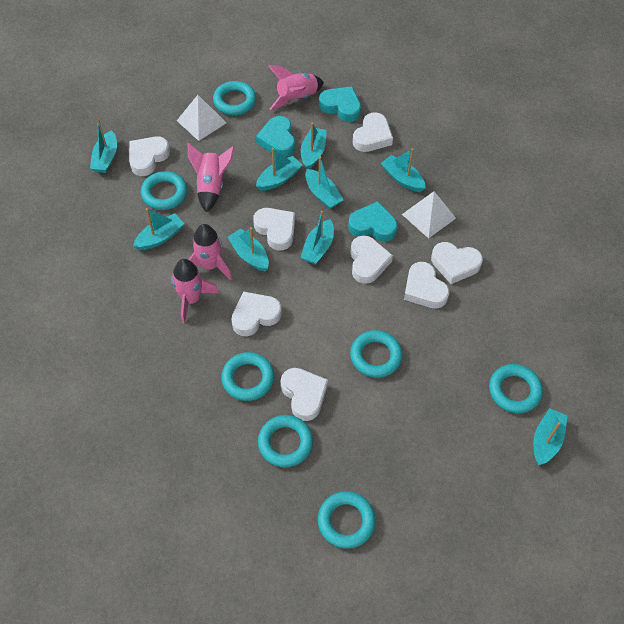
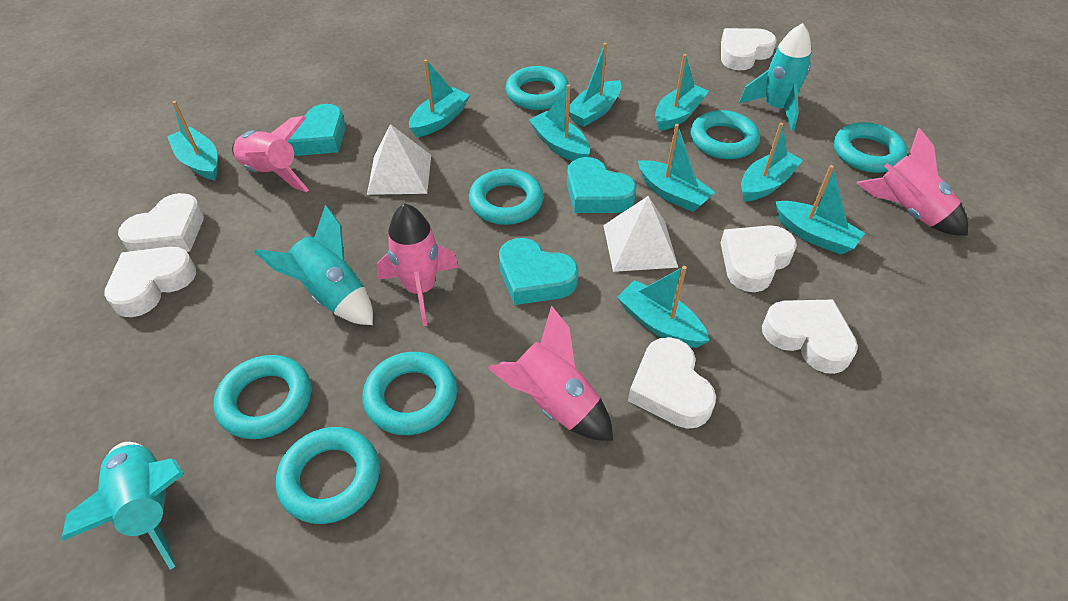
turquoise rocket: 0 -> 3
white heart: 8 -> 6

